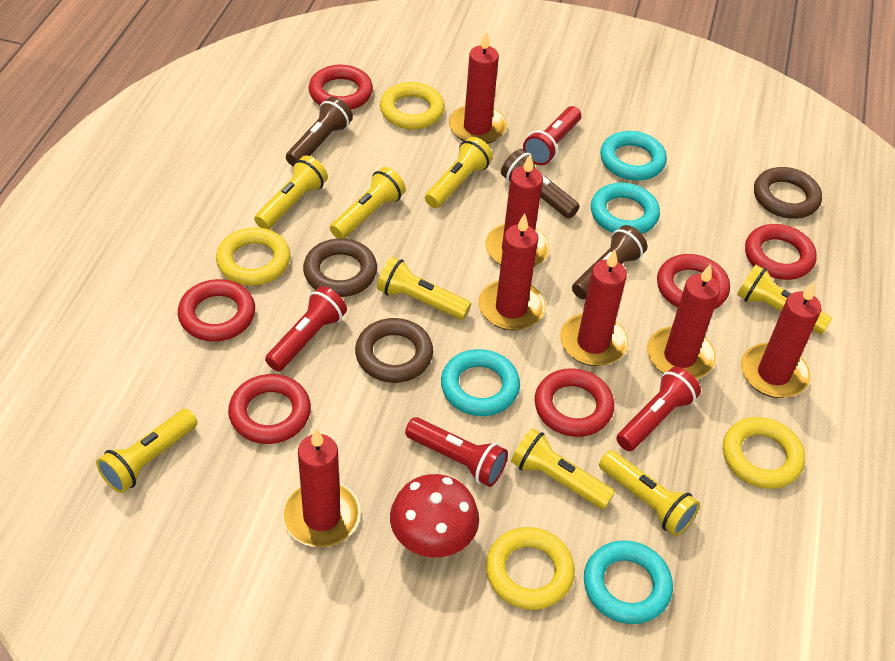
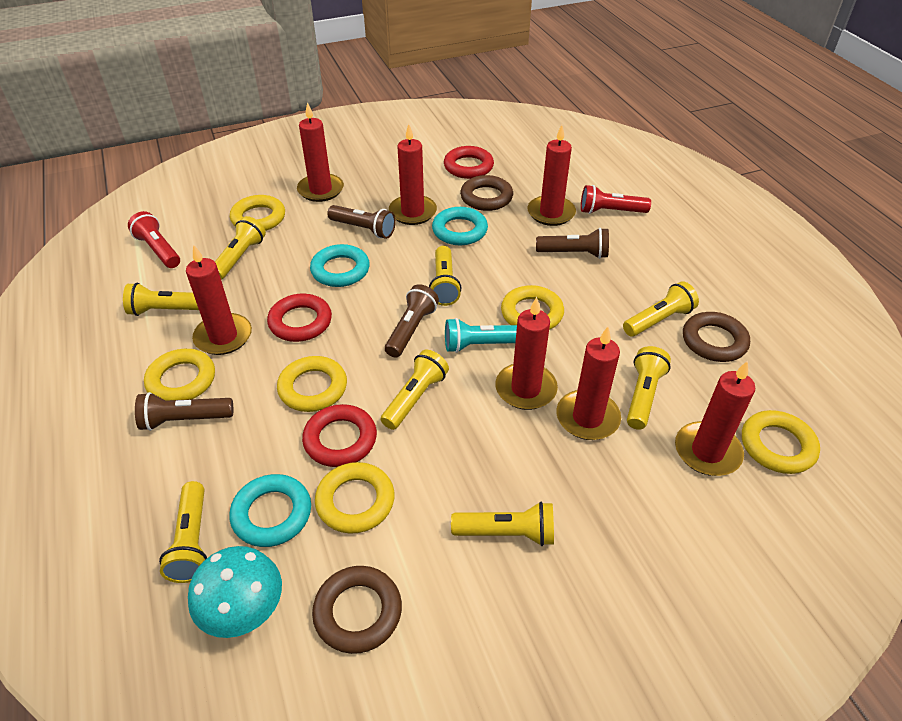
brown flashlight: 3 -> 4
red flashlight: 4 -> 2
red mushroom: 1 -> 0
red ring: 6 -> 3
turquoise flashlight: 0 -> 1
turquoise mushroom: 0 -> 1
turquoise ring: 4 -> 3
yellow ring: 4 -> 6

